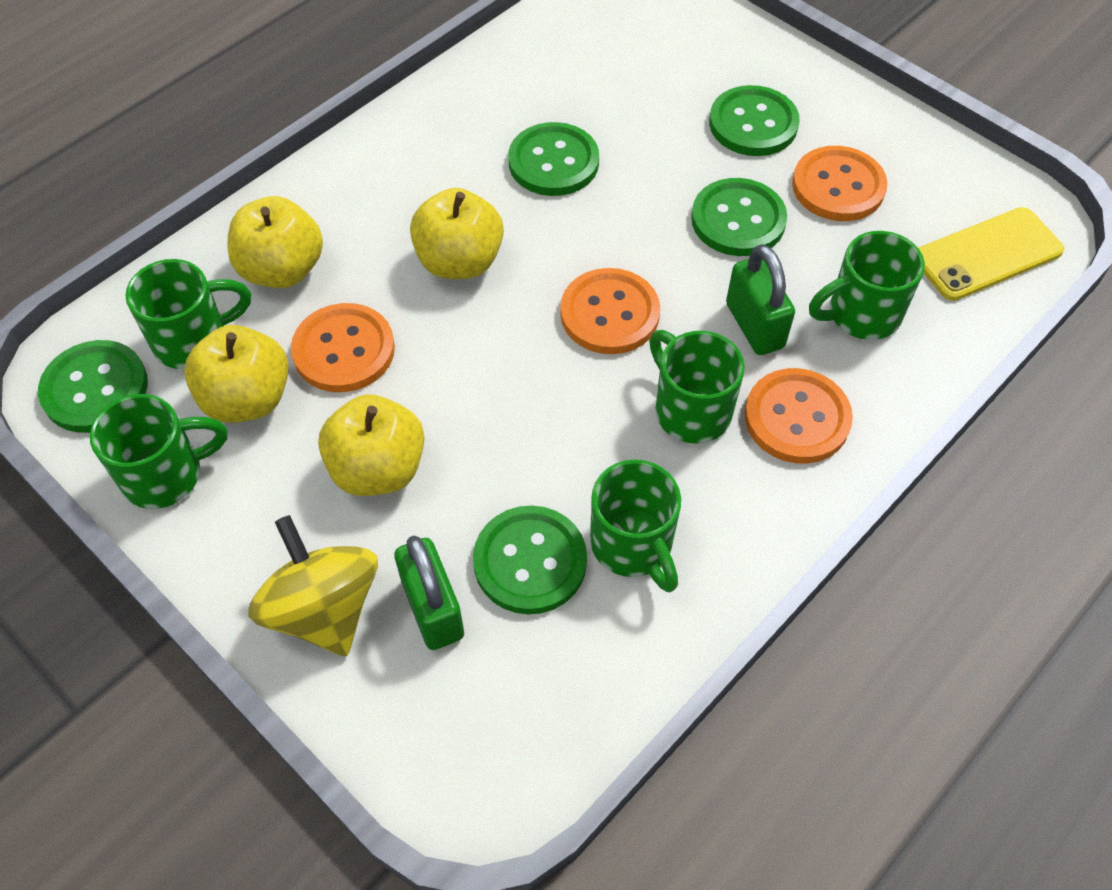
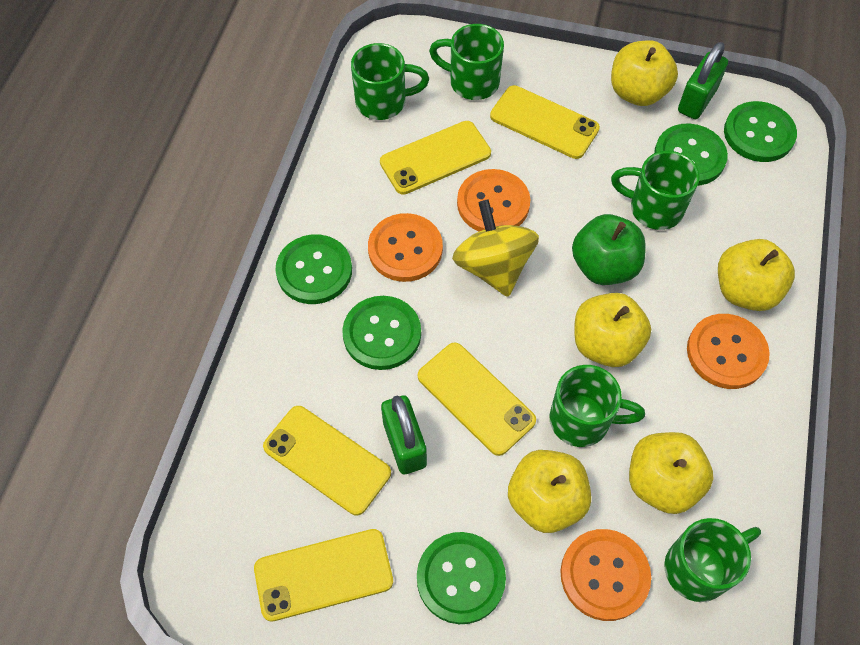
green apple: 0 -> 1
yellow apple: 4 -> 5
yellow phone: 1 -> 5

